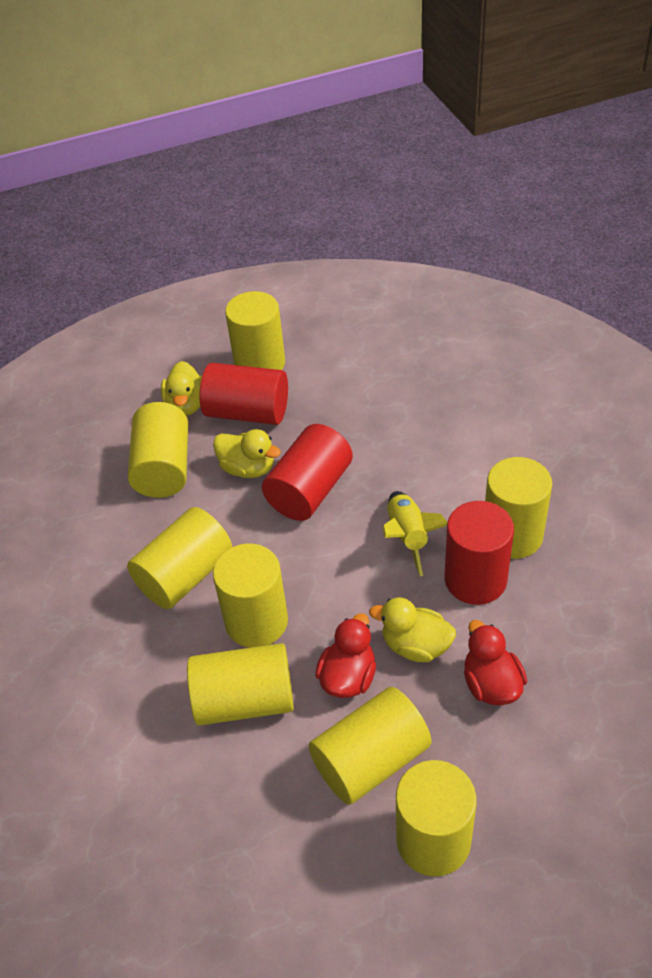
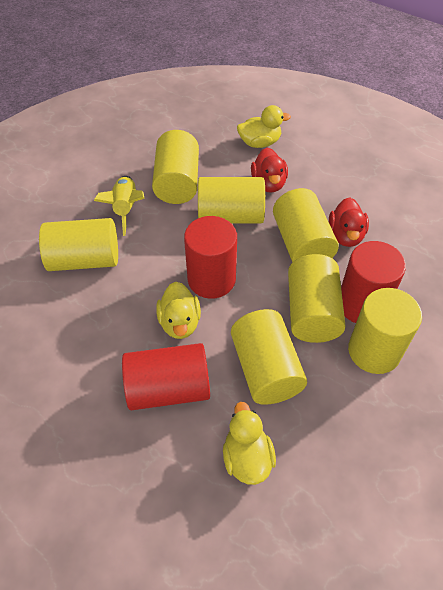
yellow cylinder: 8 -> 7

